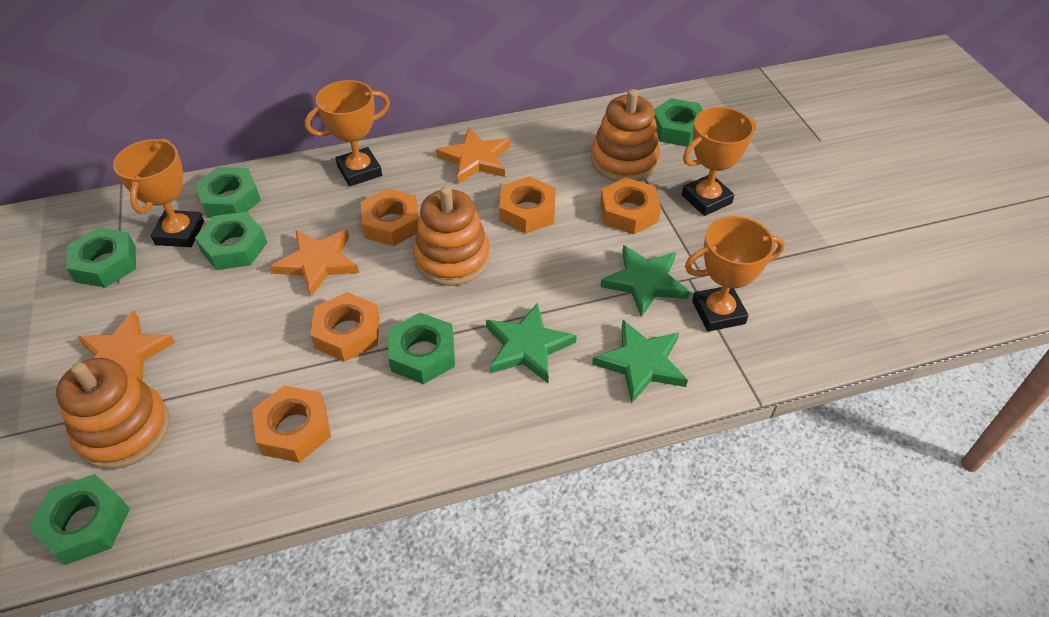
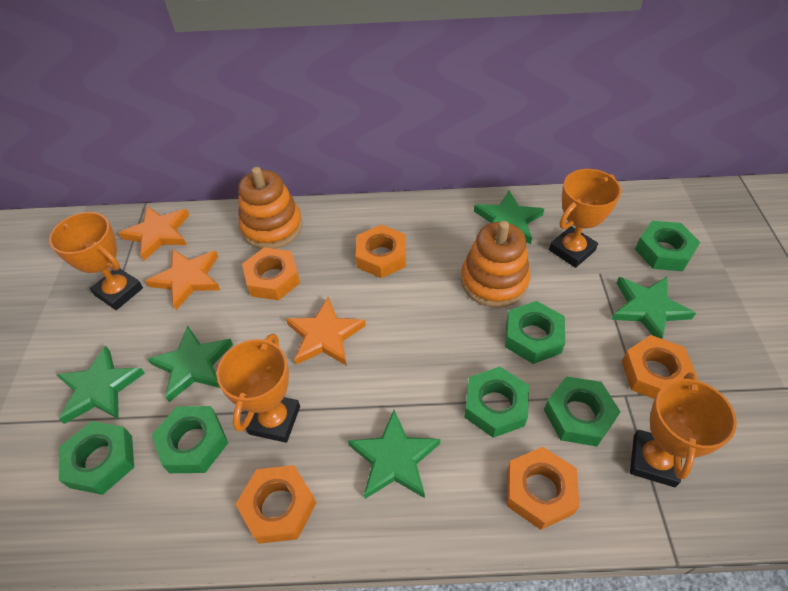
green star: 3 -> 5
orange stacking toy: 3 -> 2

